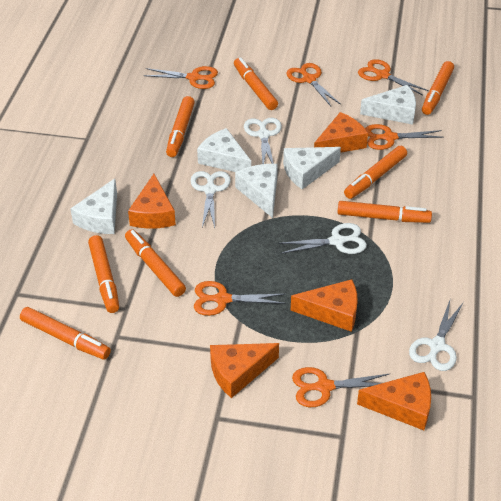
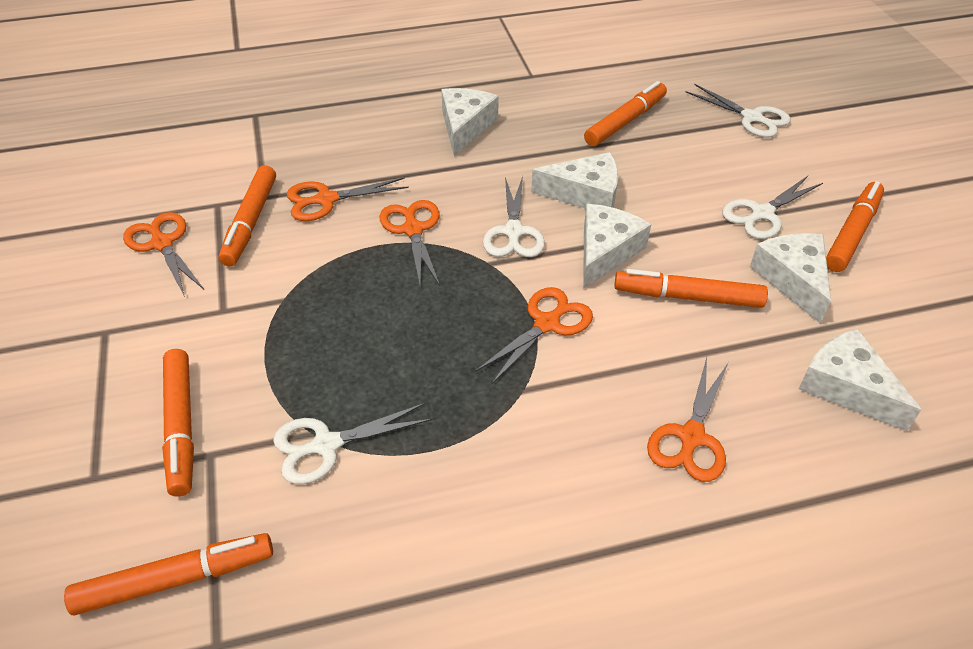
orange cheese: 5 -> 0
orange marker: 8 -> 6
orange scissors: 6 -> 5

